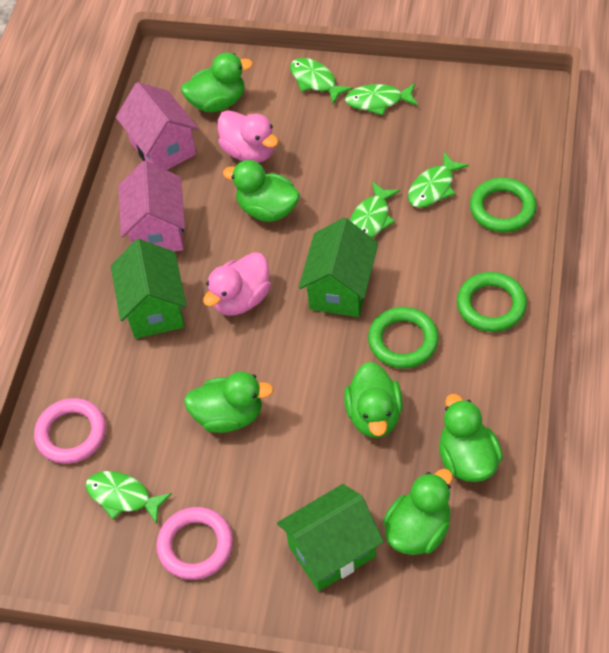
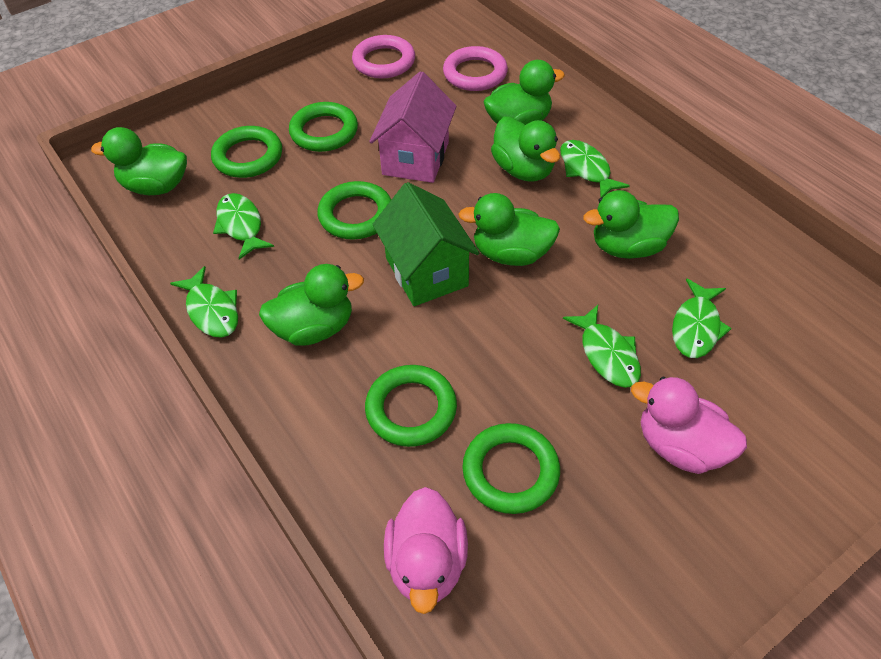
green house: 3 -> 1
green ring: 3 -> 5
pink house: 2 -> 1

